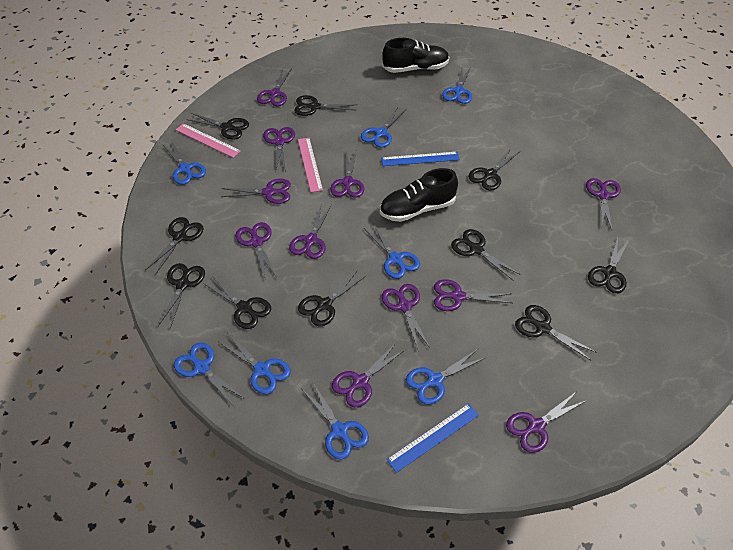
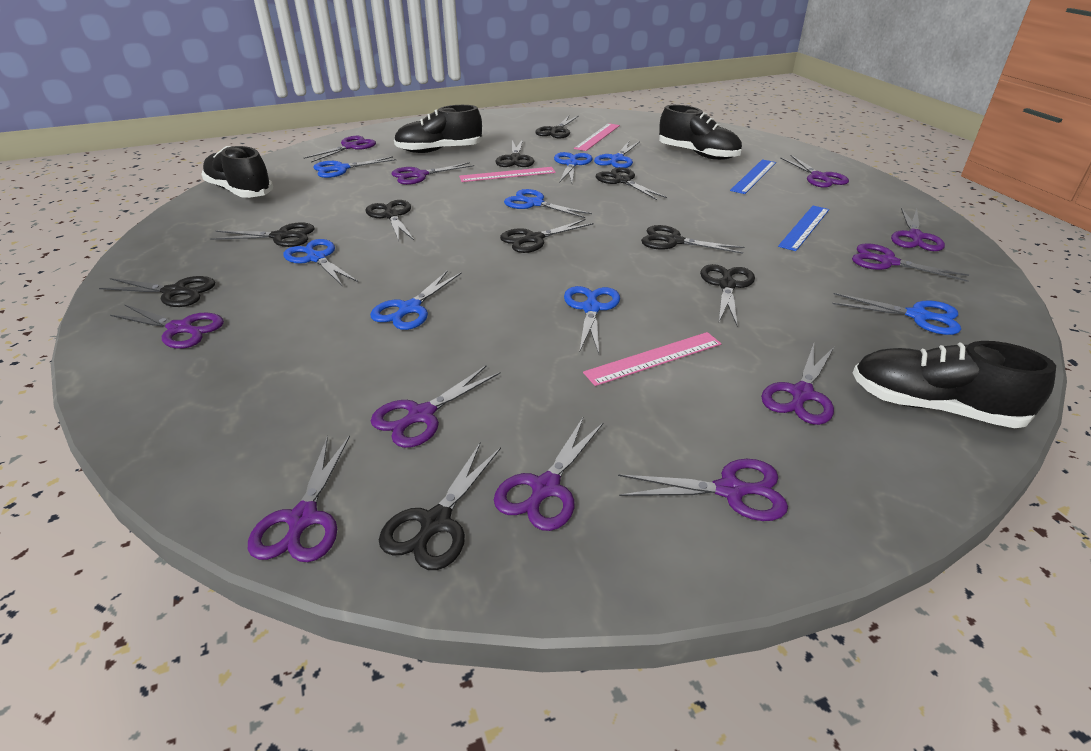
black shoe: 2 -> 4
pink ruler: 2 -> 3

